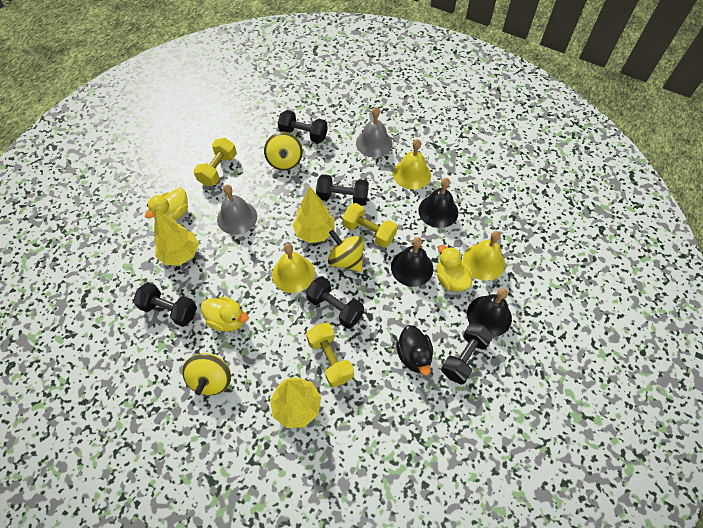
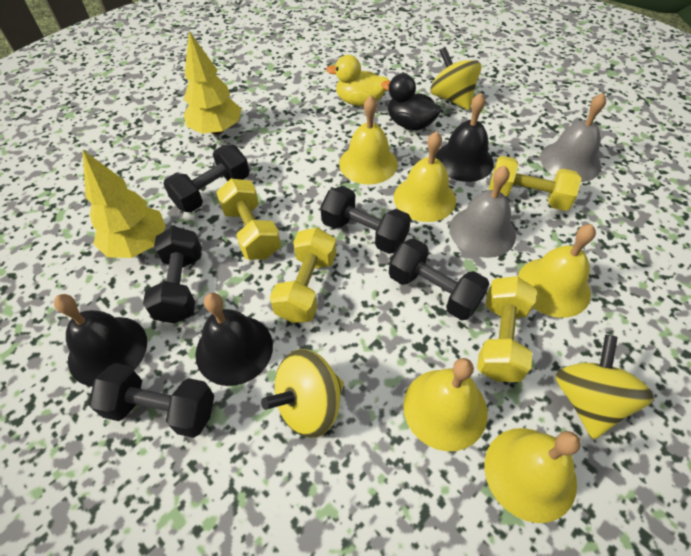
yellow bell: 3 -> 5
yellow duck: 3 -> 1
yellow dumbbell: 3 -> 4
yellow tree: 3 -> 2

